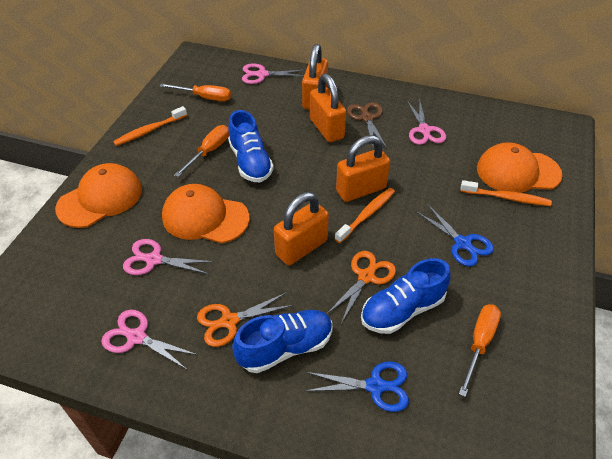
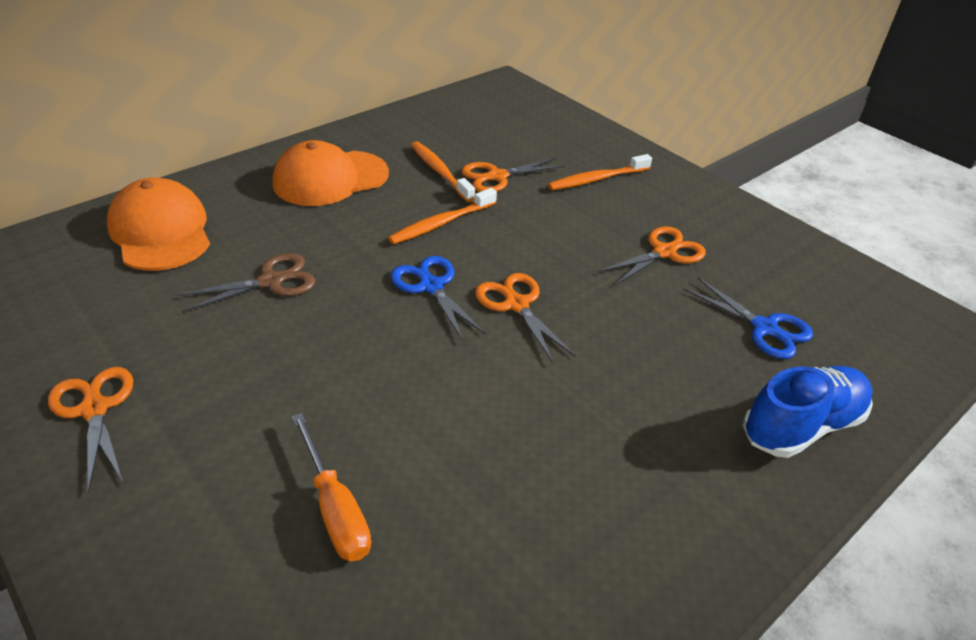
blue shoe: 3 -> 1
orange cap: 3 -> 2
orange padlock: 4 -> 0
orange scissors: 2 -> 4
orange screwdriver: 3 -> 1
pink scissors: 4 -> 0

